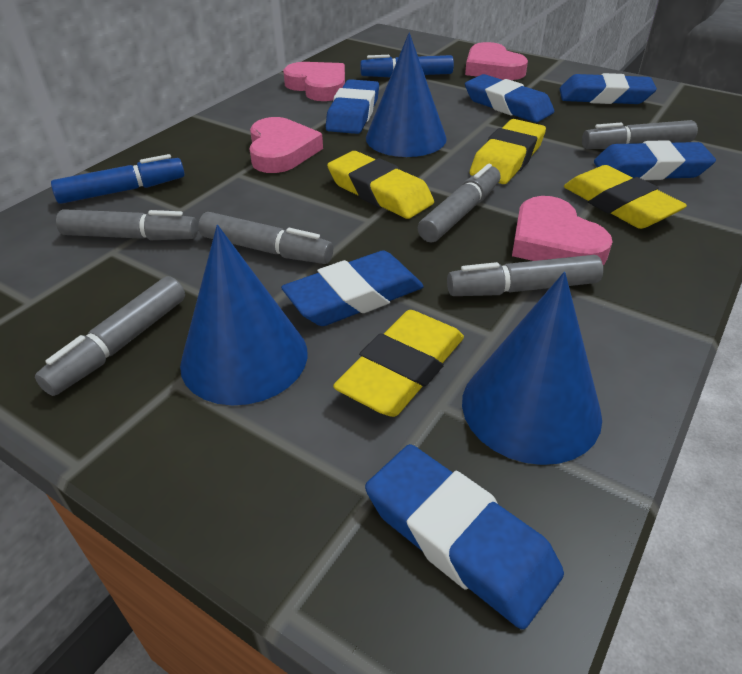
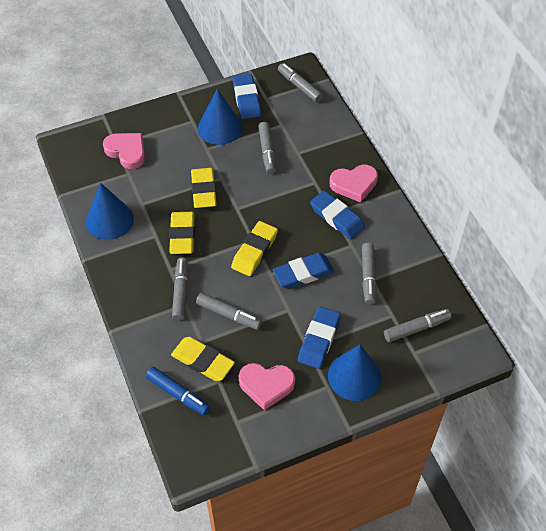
blue eraser: 6 -> 4
blue marker: 2 -> 1
pink heart: 4 -> 3

